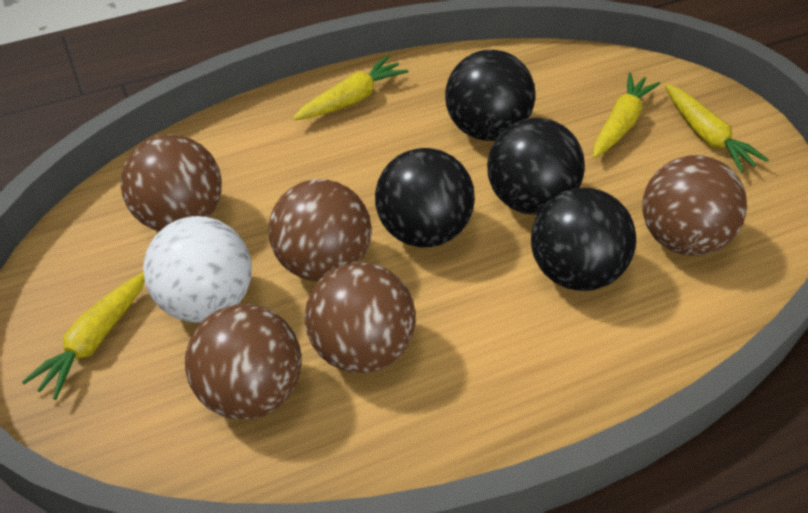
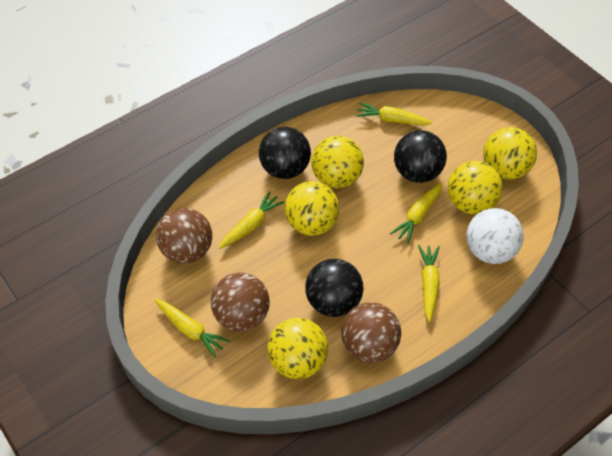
black ball: 4 -> 3
brown ball: 5 -> 3
yellow ball: 0 -> 5
yellow carrot: 4 -> 5

